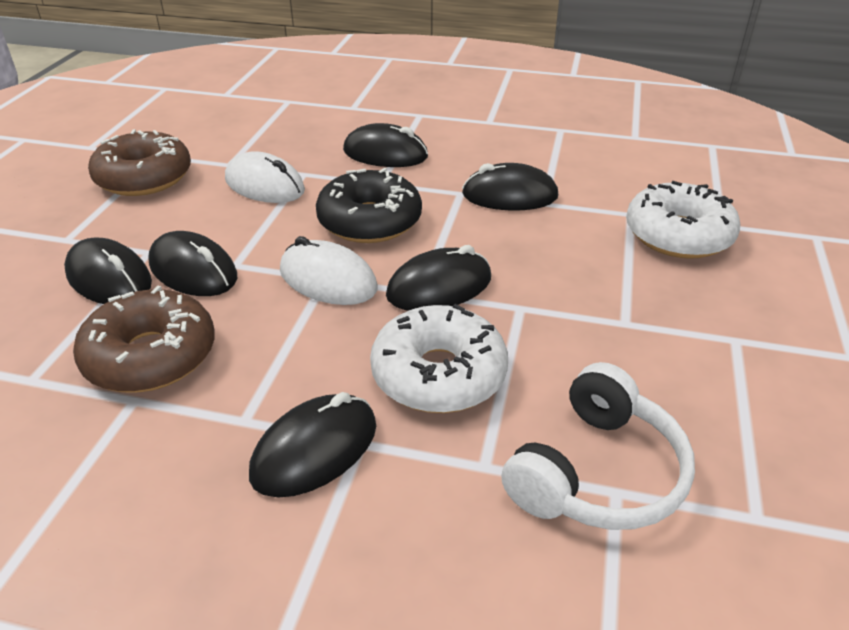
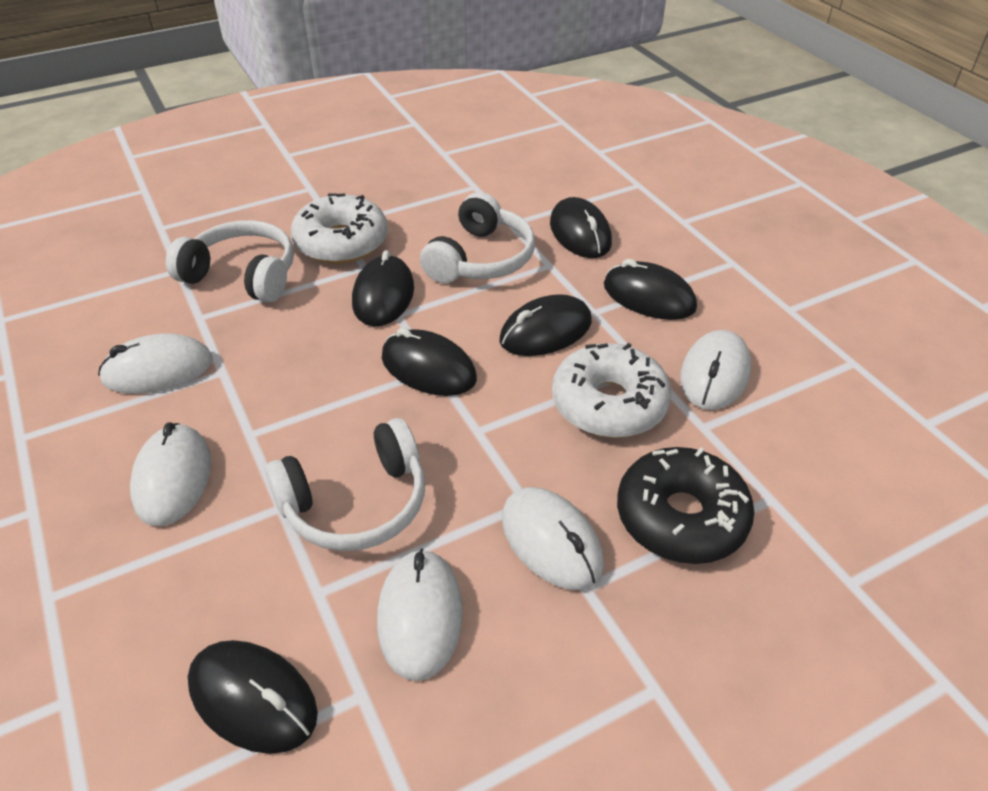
brown donut: 2 -> 0
white headphones: 1 -> 3
white mouse: 2 -> 5

